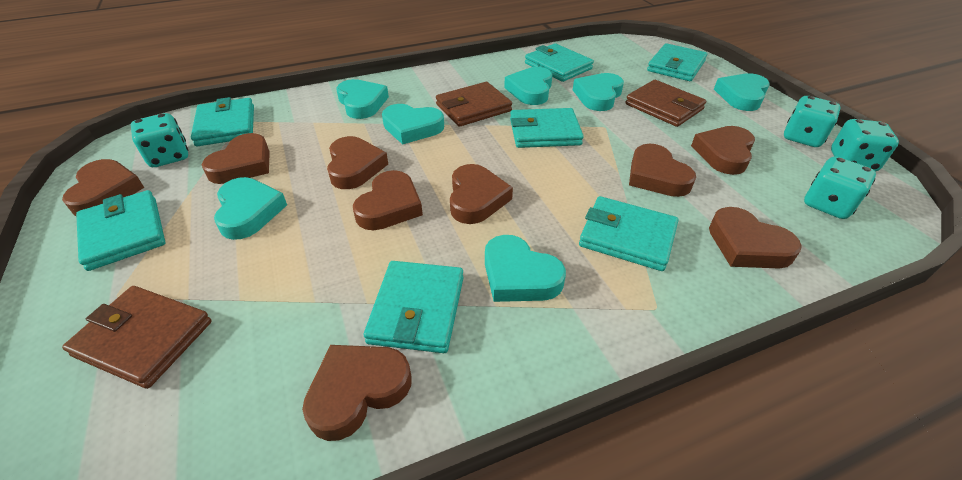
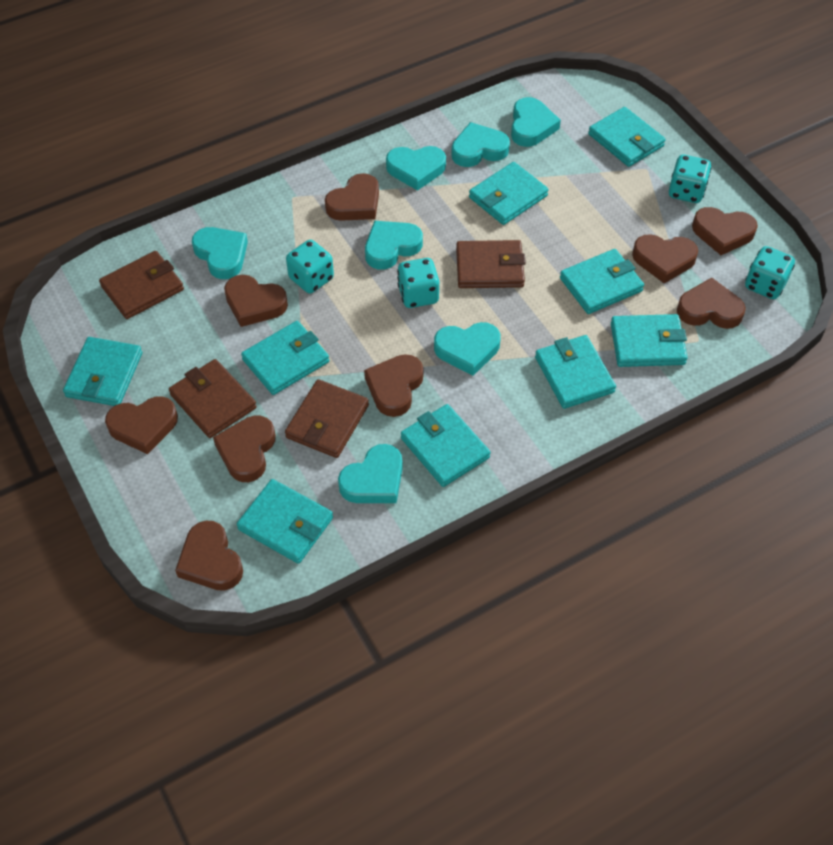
brown wallet: 3 -> 4
turquoise wallet: 7 -> 9

